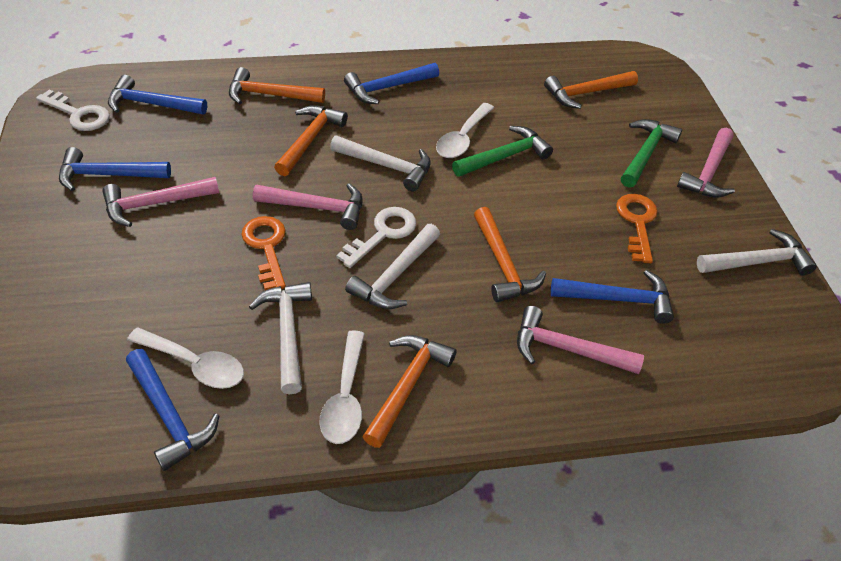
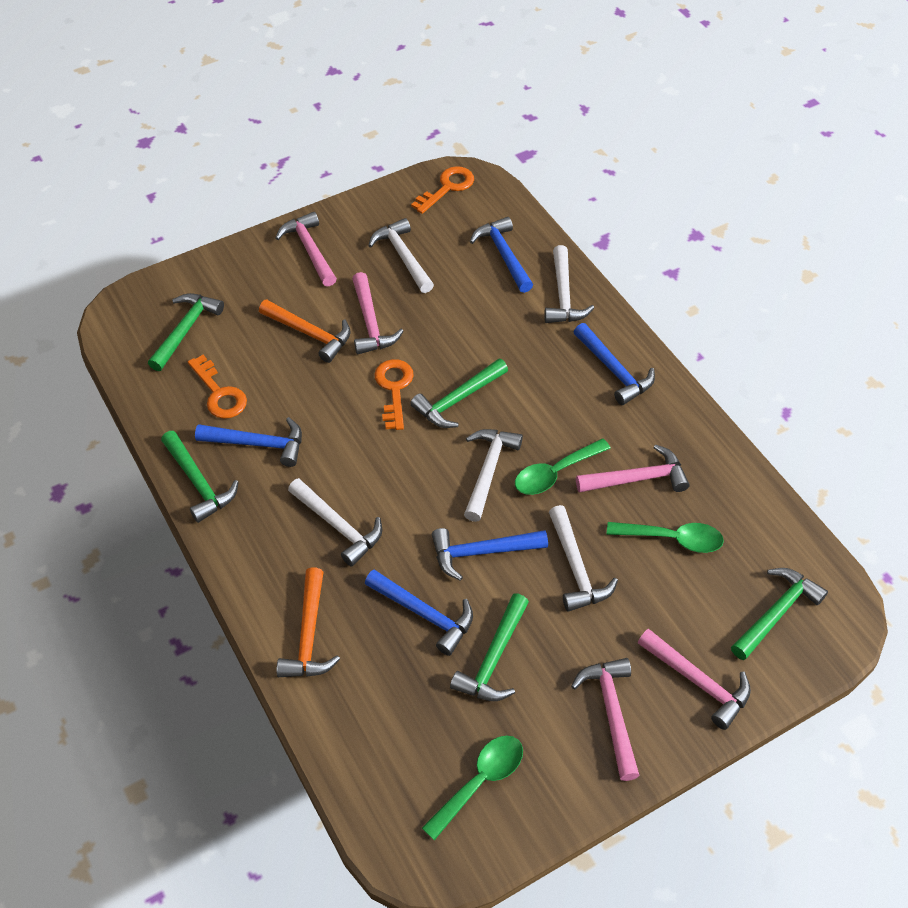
green hammer: 2 -> 5
green spoon: 0 -> 3
orange hammer: 5 -> 2
orange key: 2 -> 3
pink hammer: 4 -> 5
white hammer: 4 -> 5
white key: 2 -> 0
white spoon: 3 -> 0

